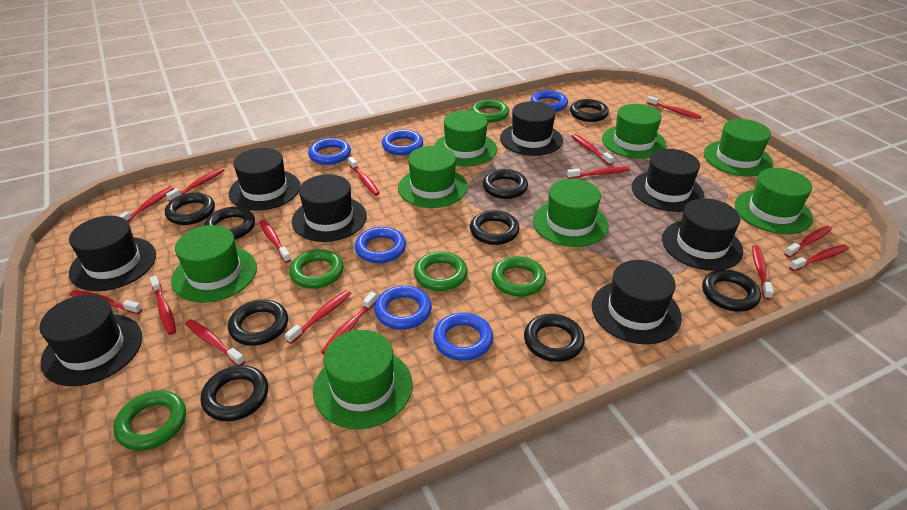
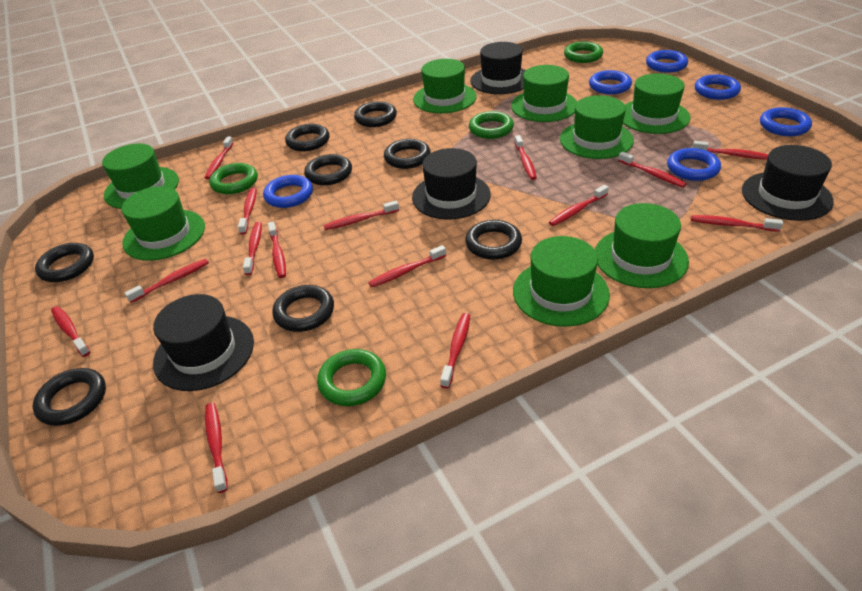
black hat: 8 -> 4
black ring: 9 -> 8
green ring: 5 -> 4

